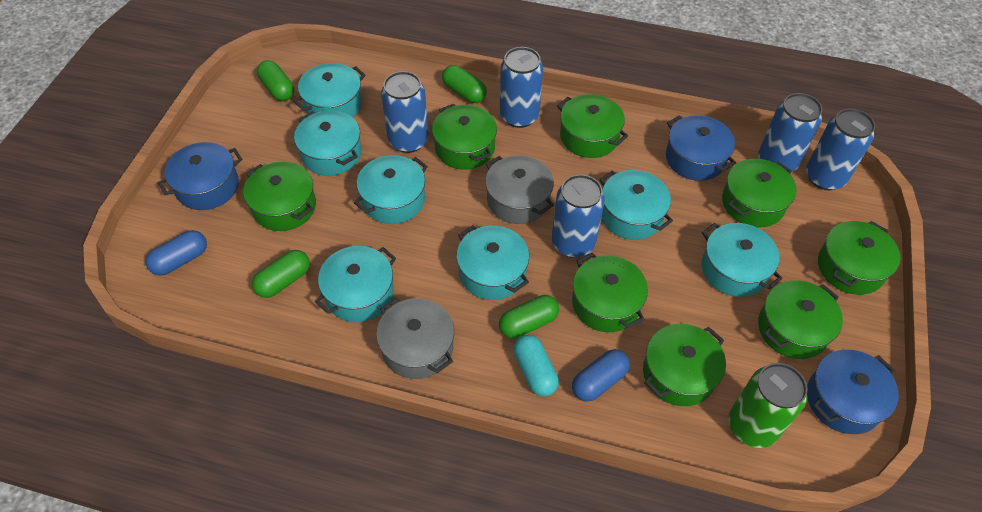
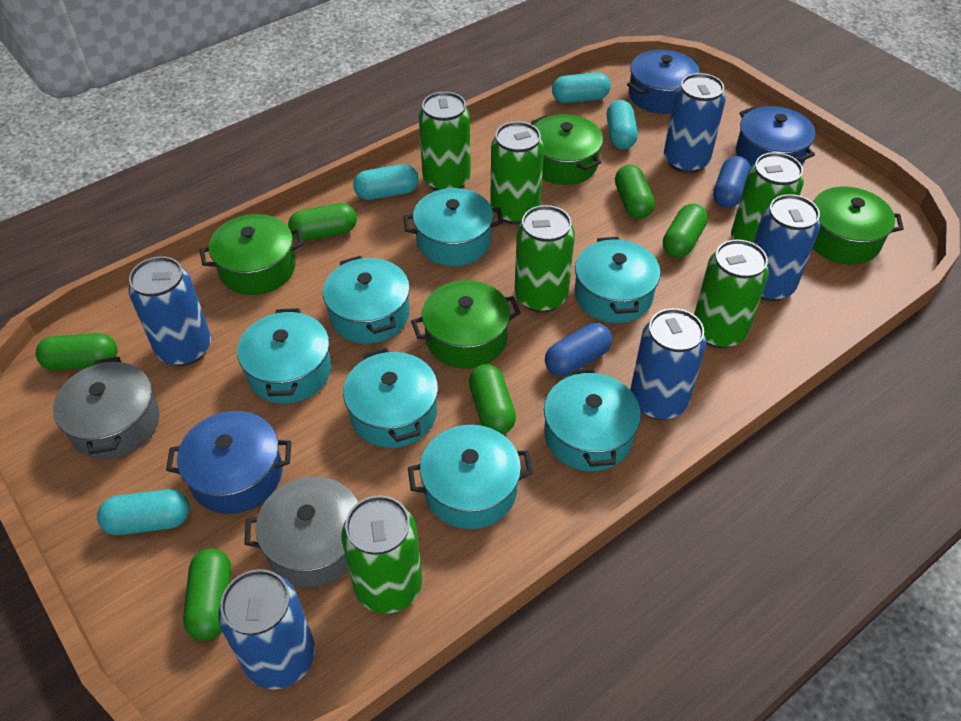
green can: 1 -> 6
green capsule: 4 -> 6
green pot: 8 -> 4
turquoise capsule: 1 -> 4

